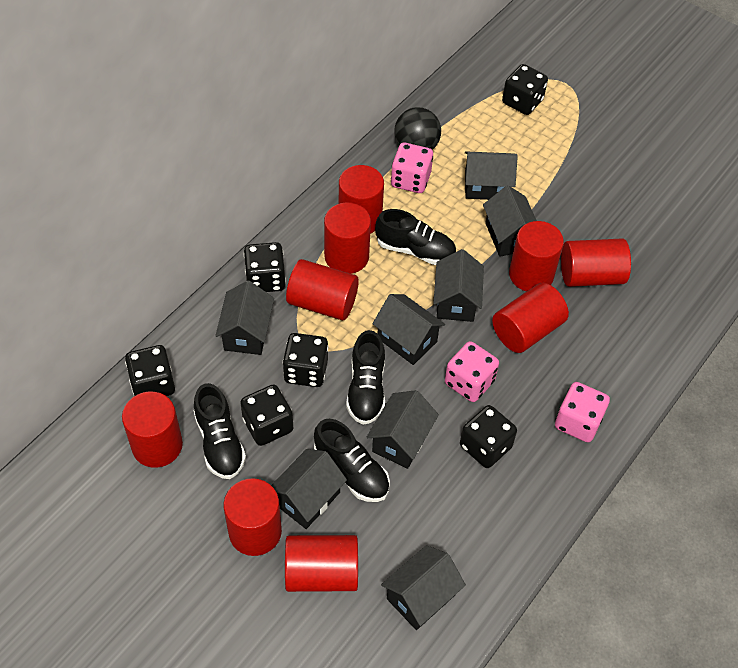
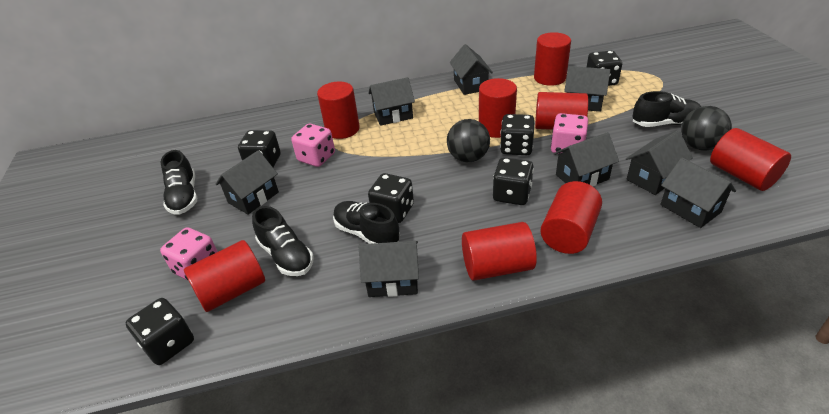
black ball: 1 -> 2
red cylinder: 9 -> 8

